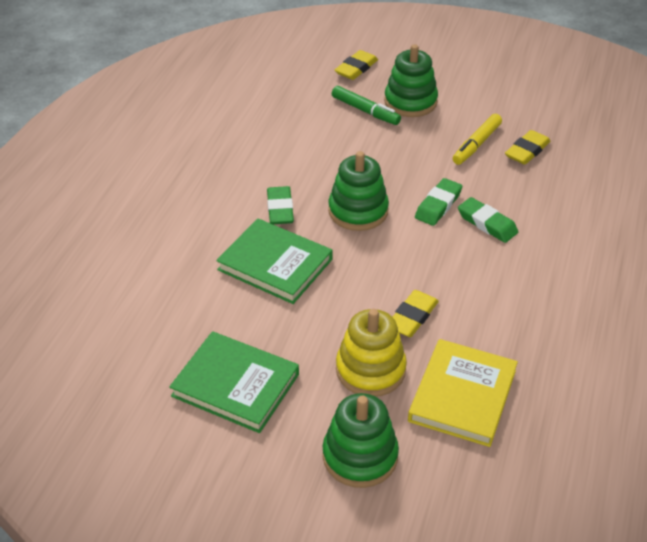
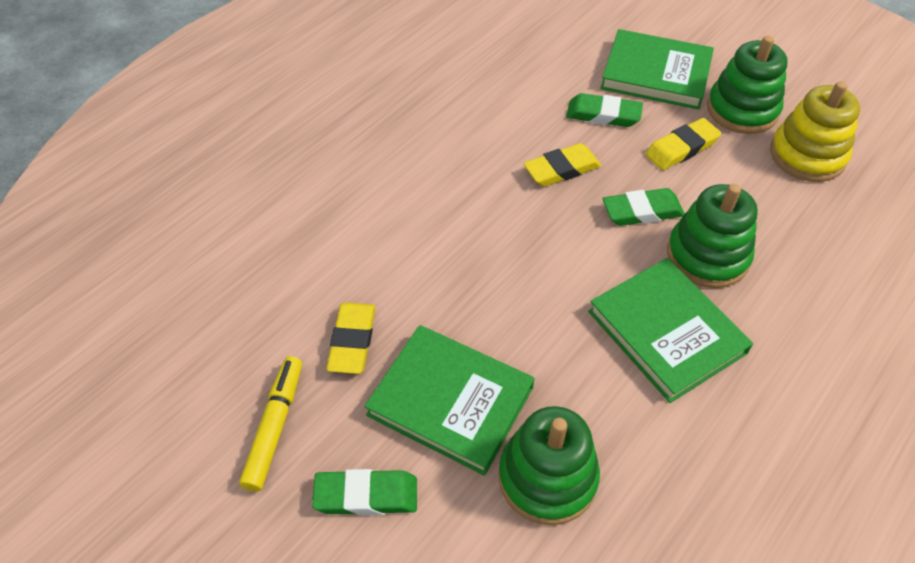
green book: 2 -> 3
green marker: 1 -> 0
yellow book: 1 -> 0

